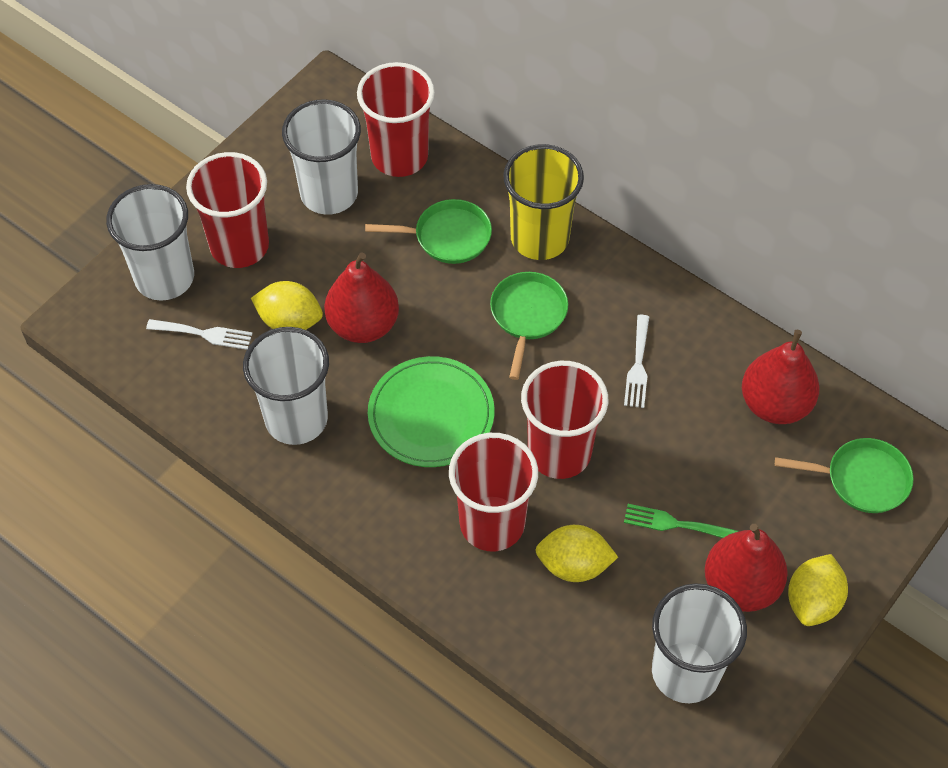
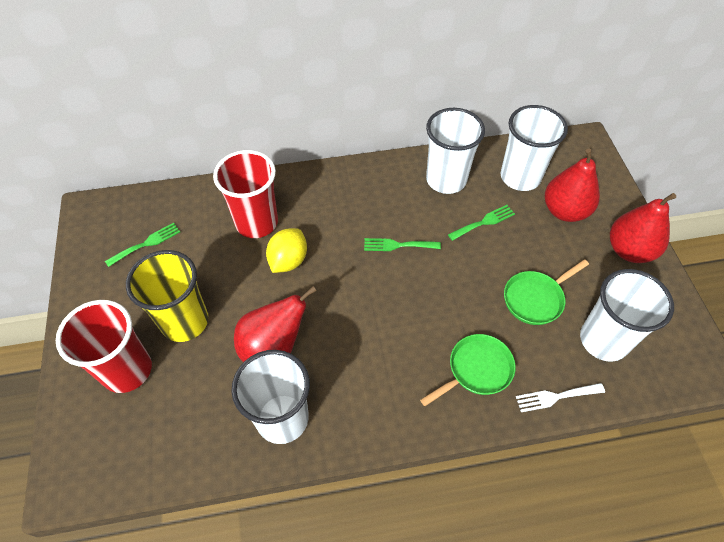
green fork: 1 -> 3
green pan: 3 -> 2
green plate: 1 -> 0
red cup: 4 -> 2
white fork: 2 -> 1
yellow lemon: 3 -> 1

